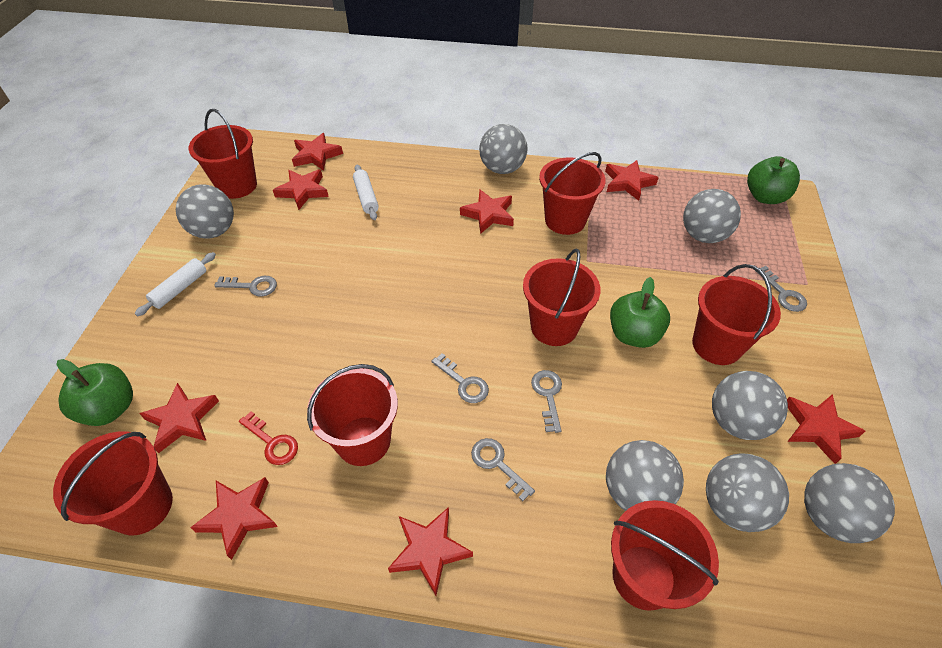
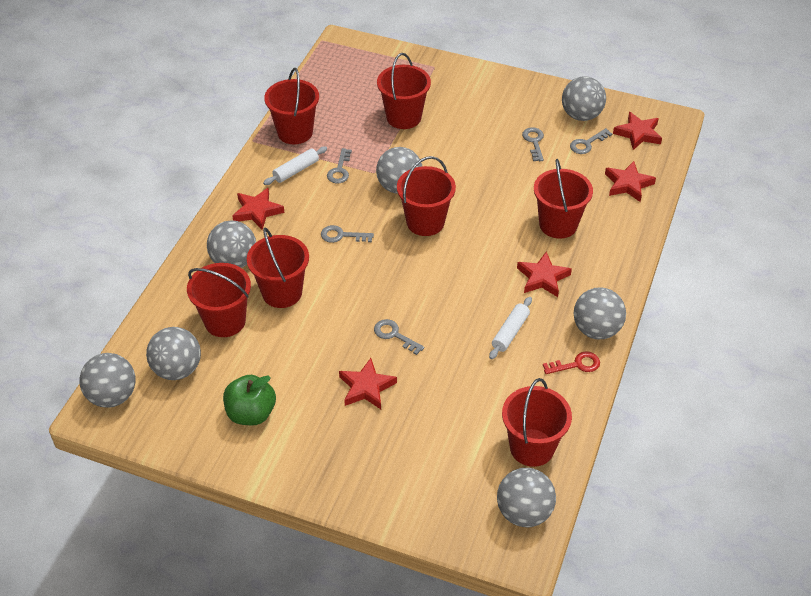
green apple: 3 -> 1
red star: 8 -> 5

